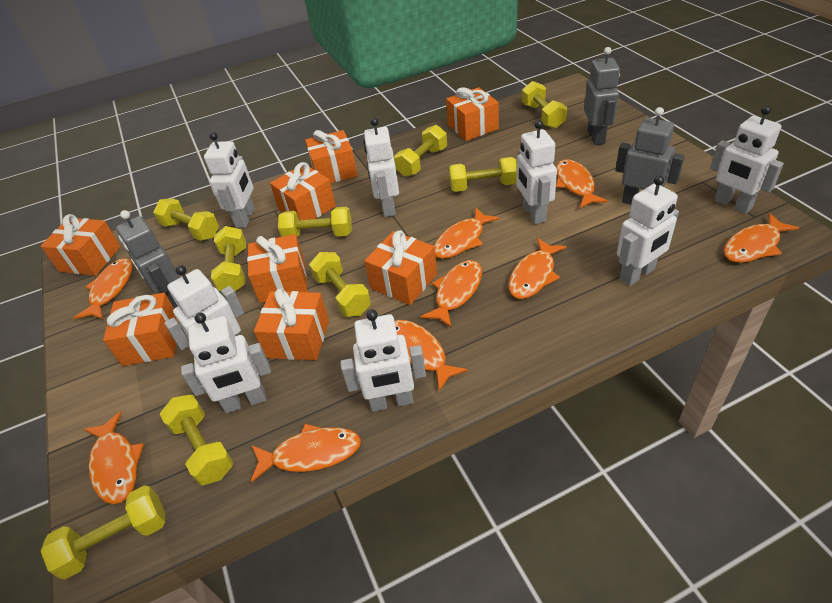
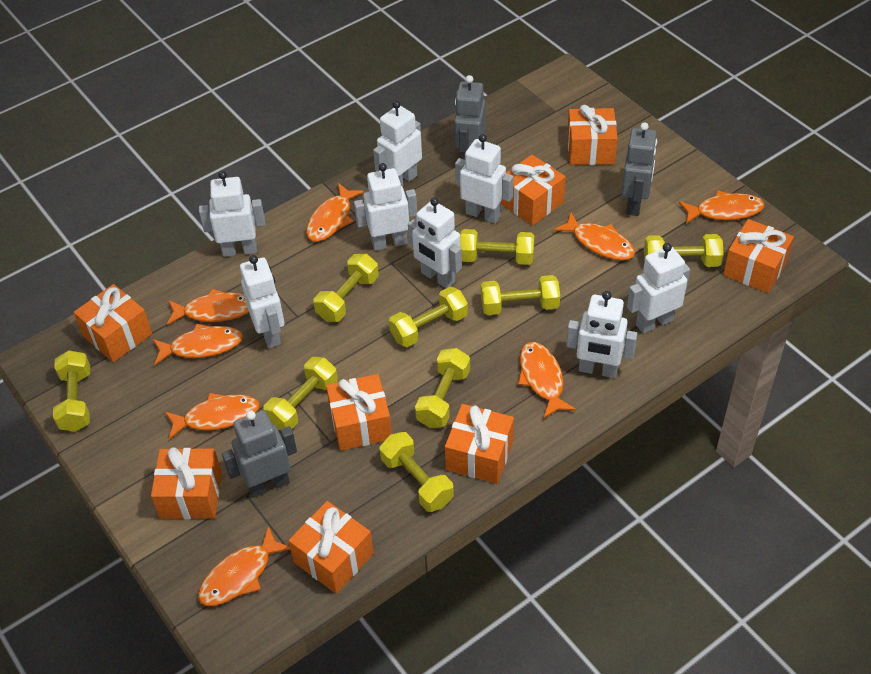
orange fish: 9 -> 8

